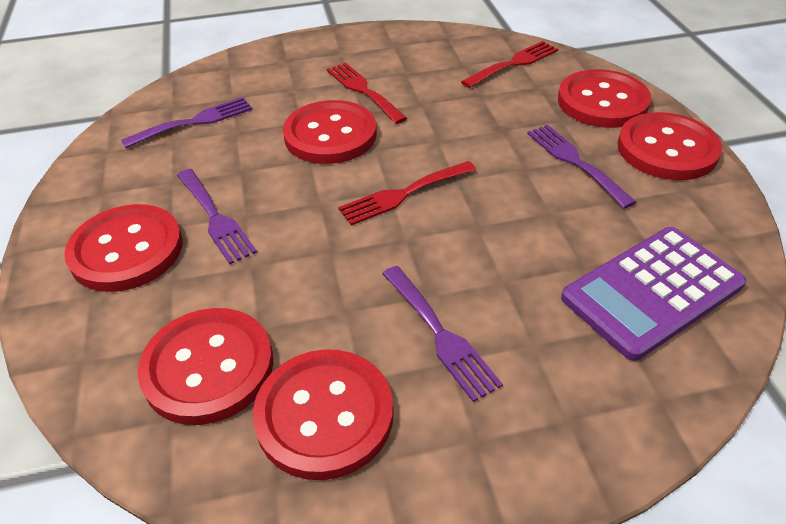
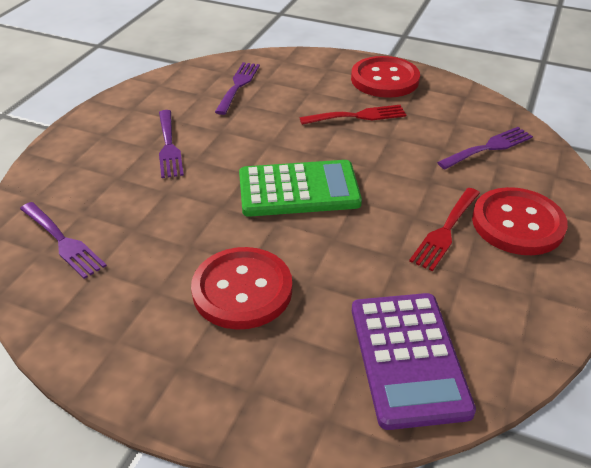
green calculator: 0 -> 1
red button: 6 -> 3
red fork: 3 -> 2

